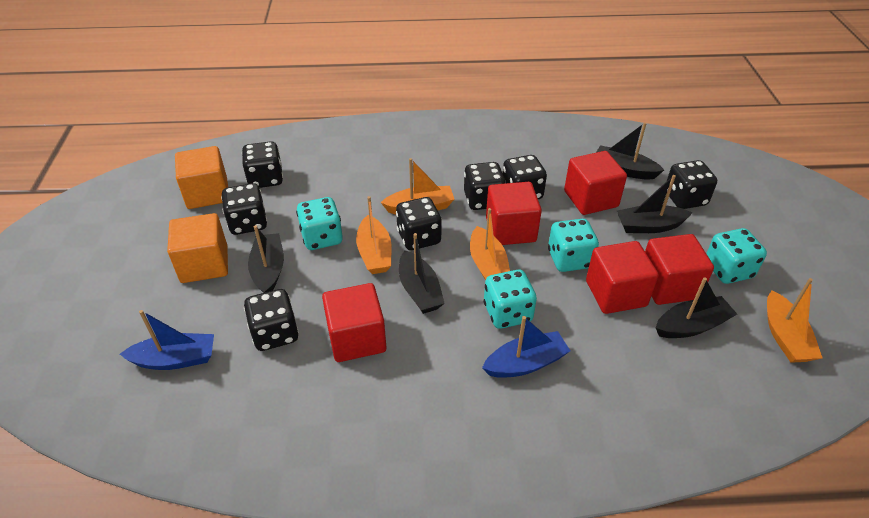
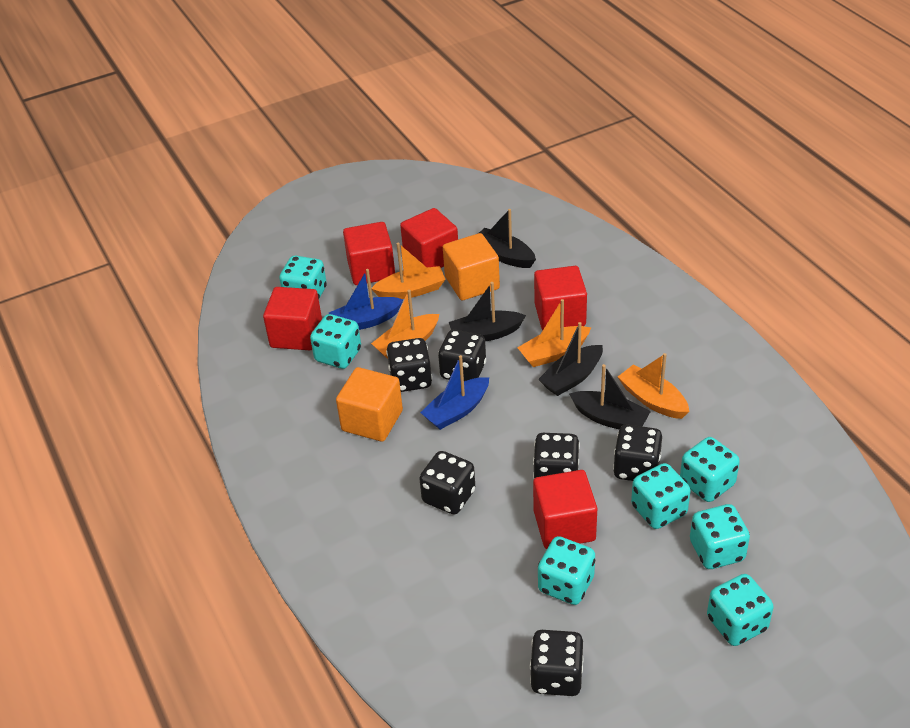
black boat: 5 -> 4
black dice: 7 -> 6
turquoise dice: 4 -> 7

